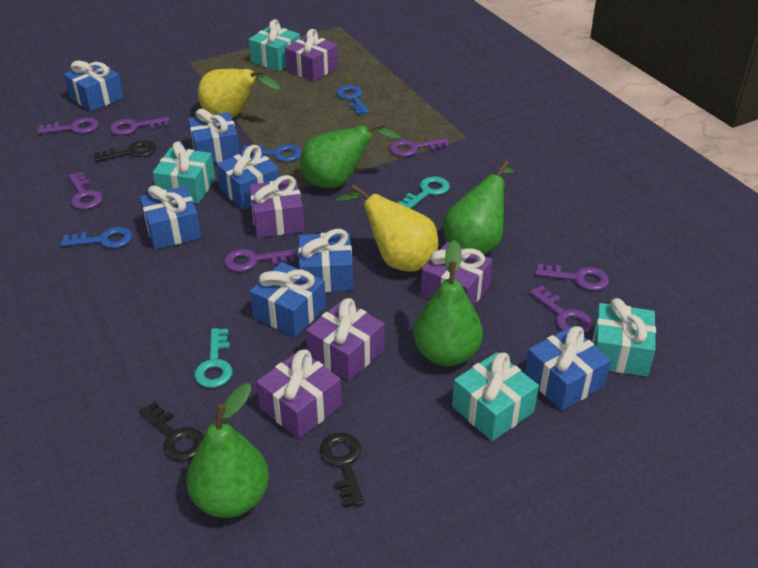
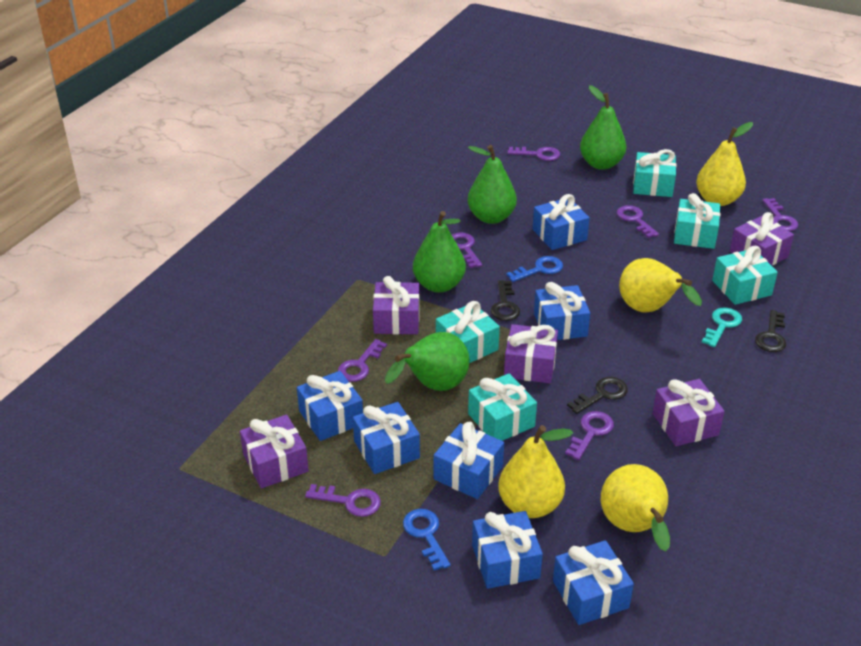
blue key: 3 -> 2
turquoise gift: 4 -> 5
turquoise key: 2 -> 1
yellow pear: 2 -> 4

